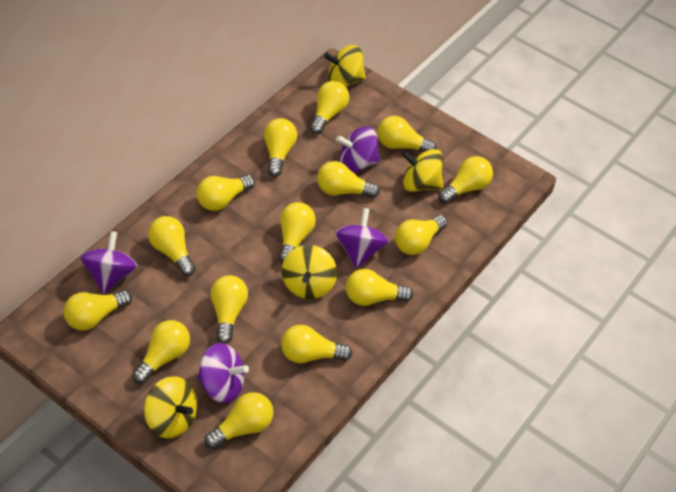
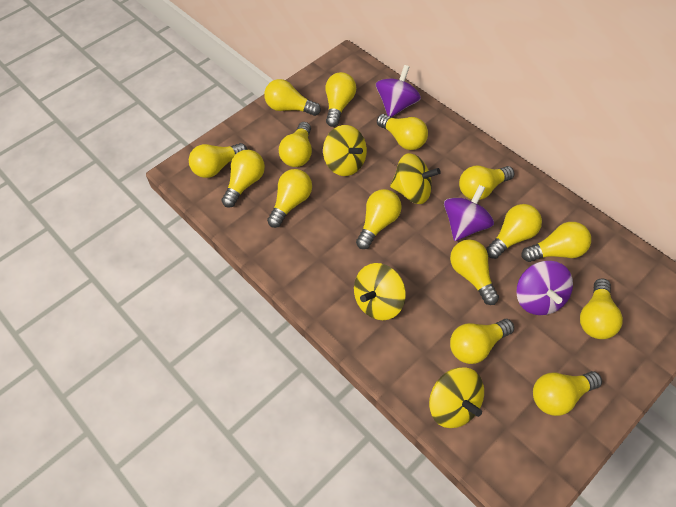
purple spinning top: 4 -> 3

